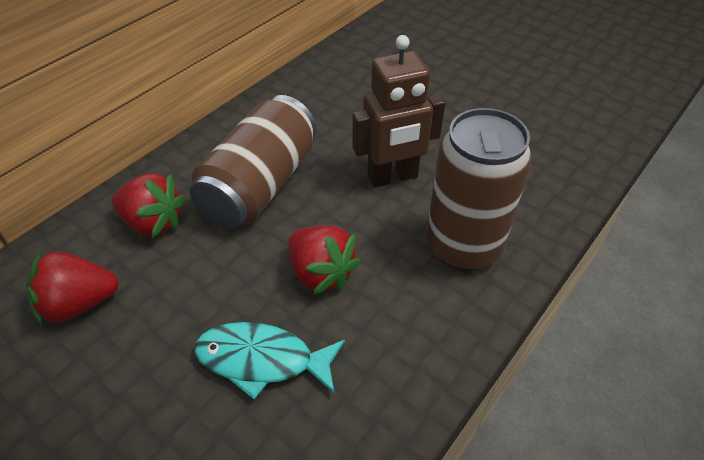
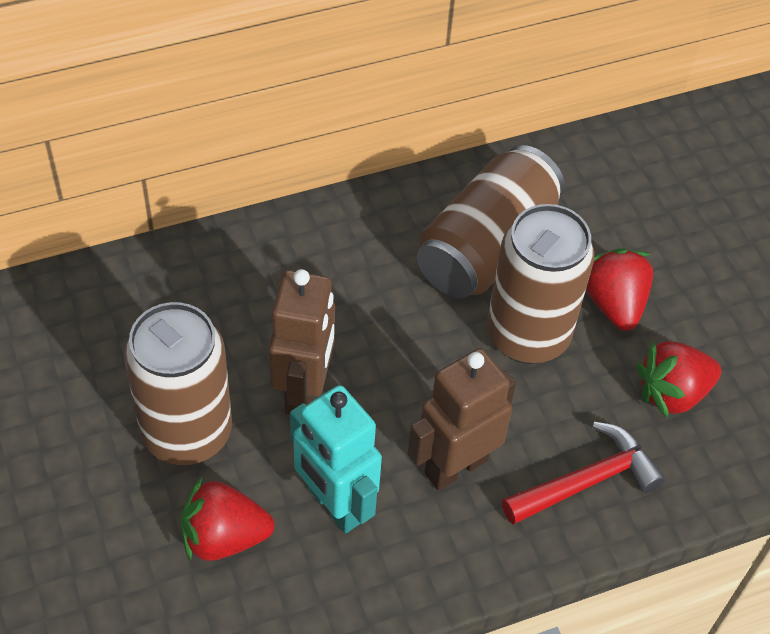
brown can: 2 -> 3
brown robot: 1 -> 2
red hammer: 0 -> 1
turquoise fish: 1 -> 0
turquoise robot: 0 -> 1

